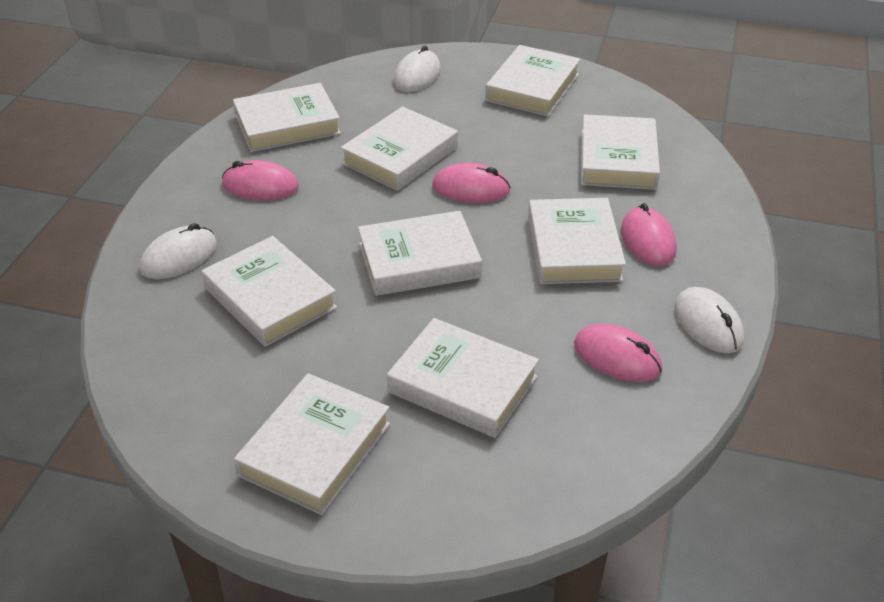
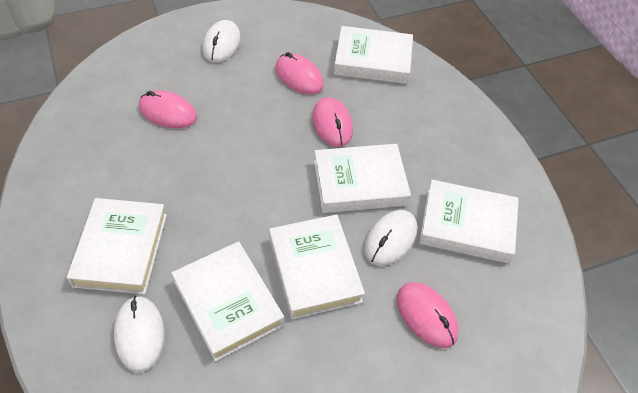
white book: 9 -> 6

